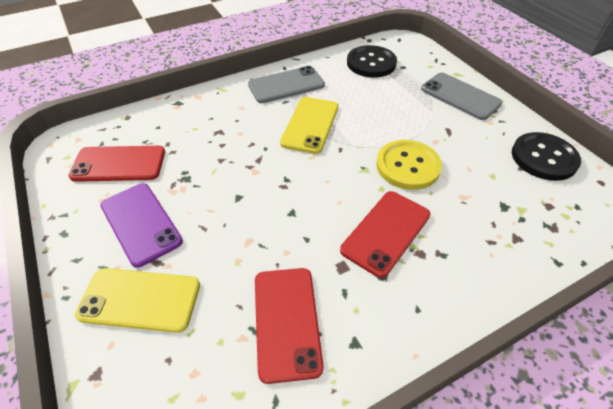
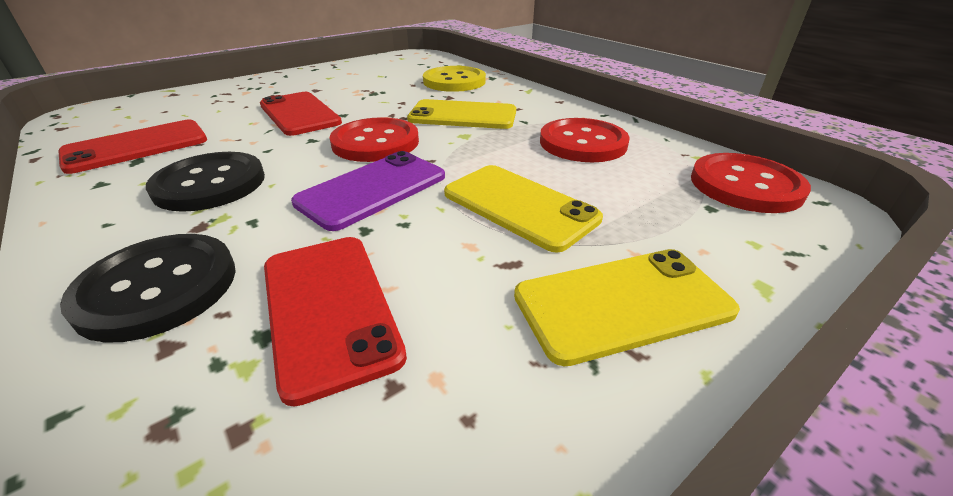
grey phone: 2 -> 0
red button: 0 -> 3
yellow phone: 2 -> 3

